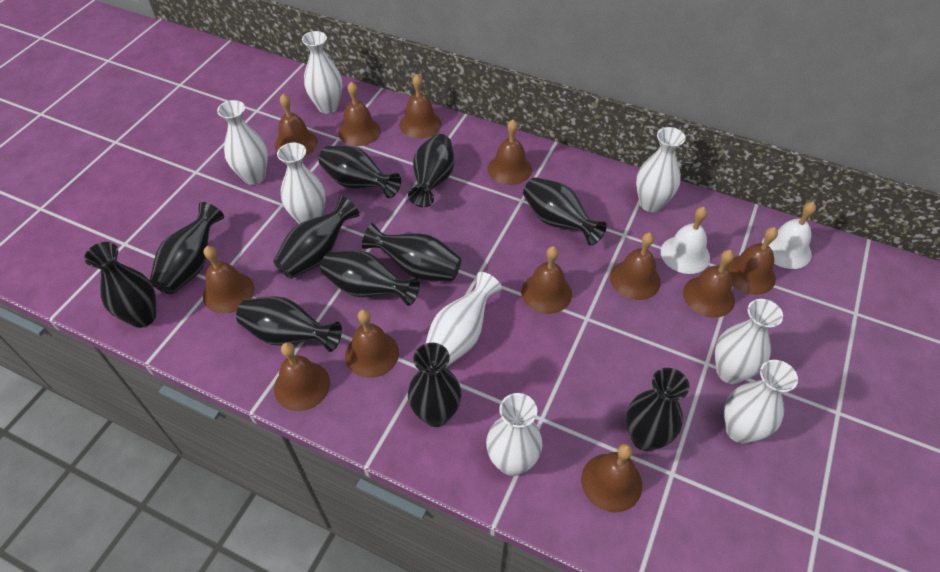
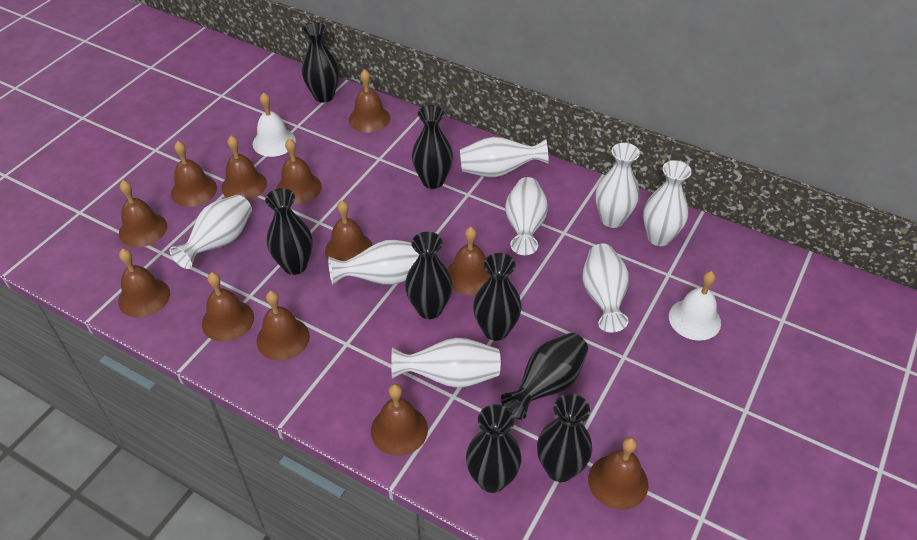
black vase: 11 -> 8

